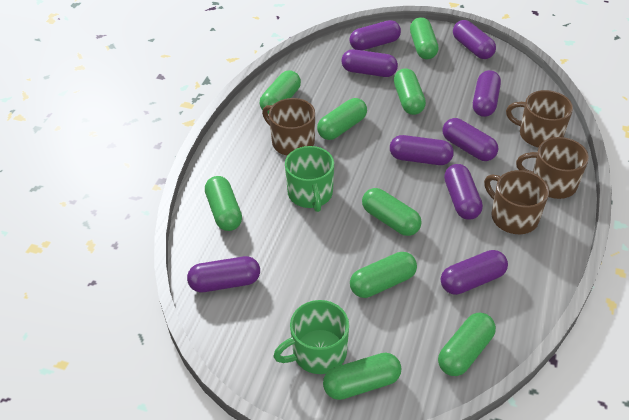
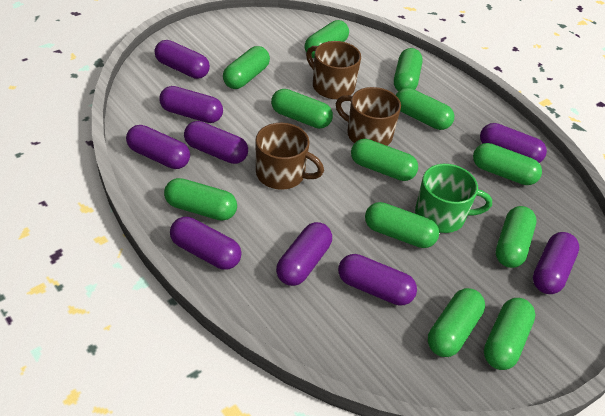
brown mug: 4 -> 3
green capsule: 9 -> 12
green mug: 2 -> 1

